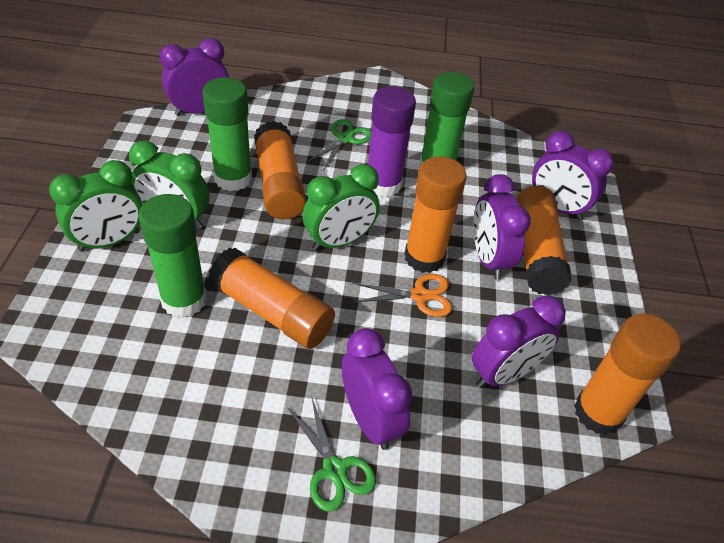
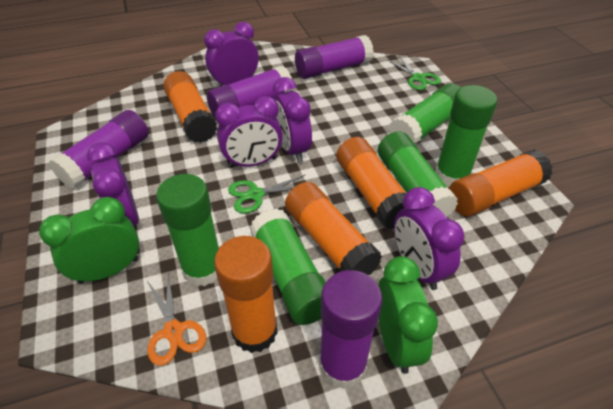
green clock: 3 -> 2
green glue stick: 3 -> 5
purple glue stick: 1 -> 4

